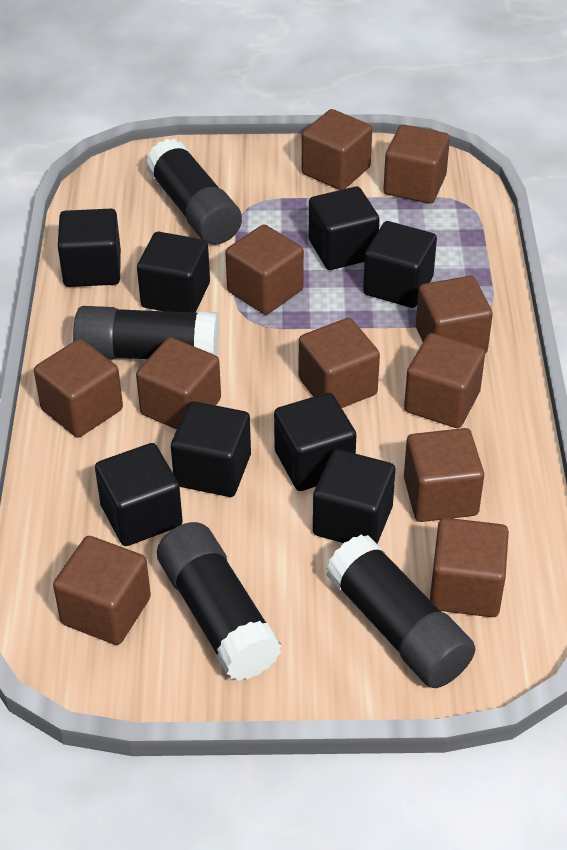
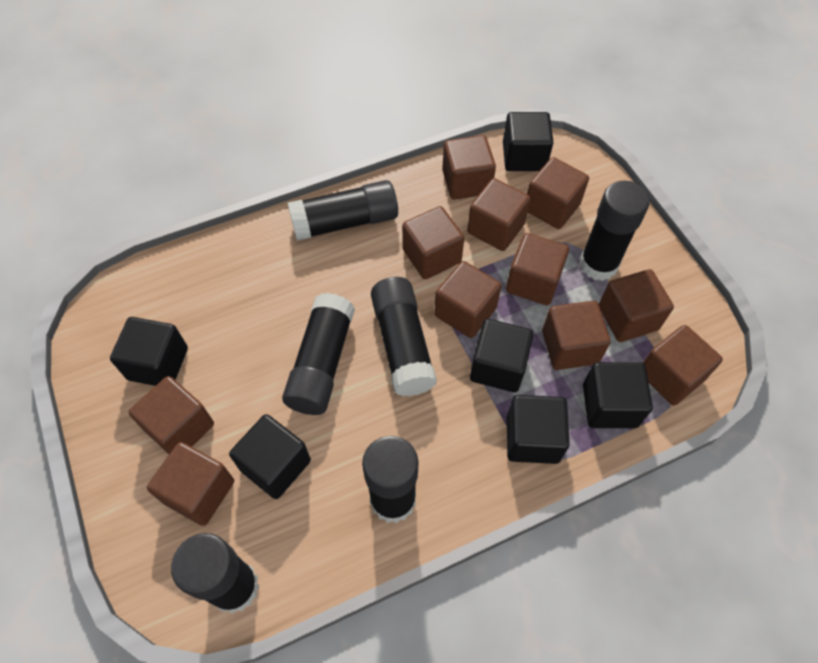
black cube: 8 -> 6
black glue stick: 4 -> 6

